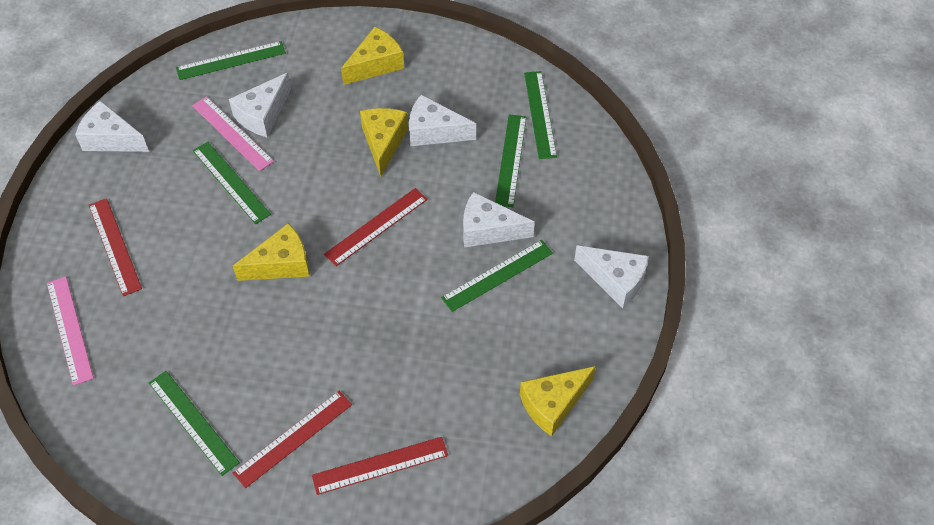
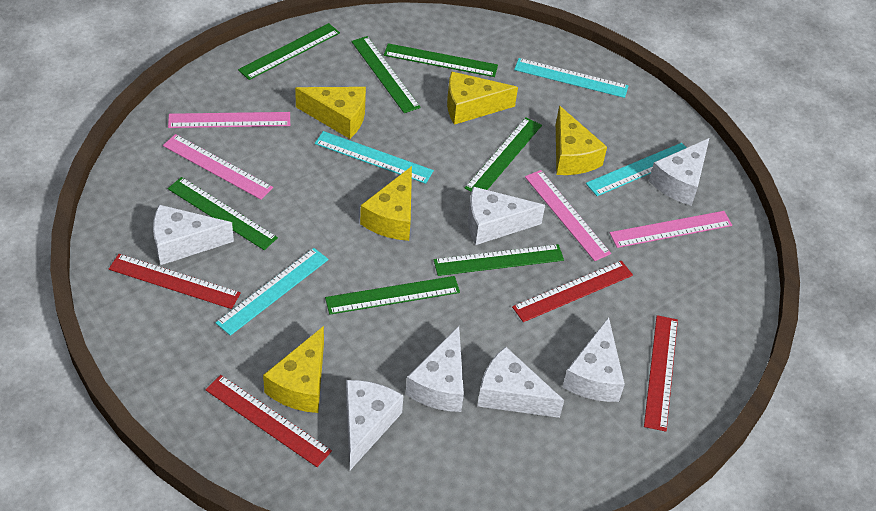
green ruler: 6 -> 7
pink ruler: 2 -> 4
turquoise ruler: 0 -> 4
white cheese: 5 -> 7
yellow cheese: 4 -> 5

